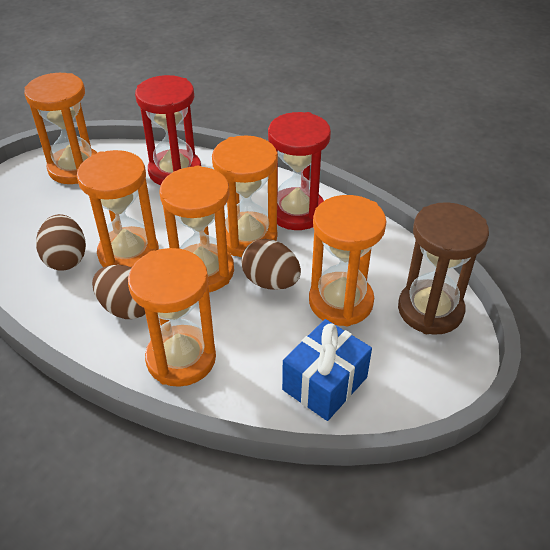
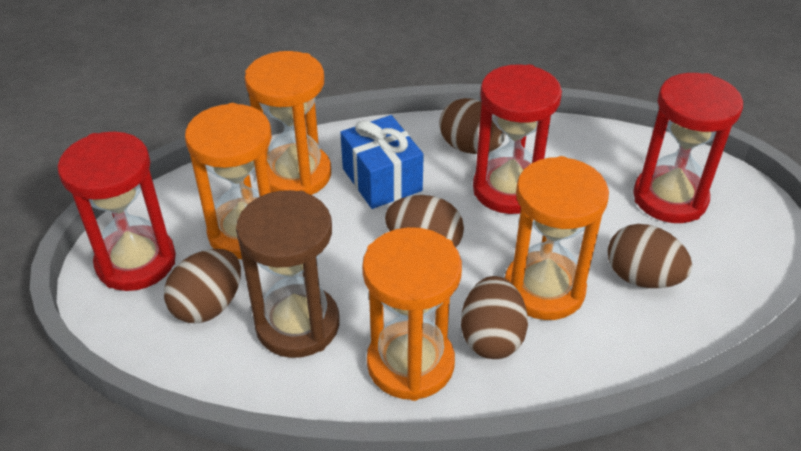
brown egg: 3 -> 5
orange hourglass: 6 -> 4
red hourglass: 2 -> 3

